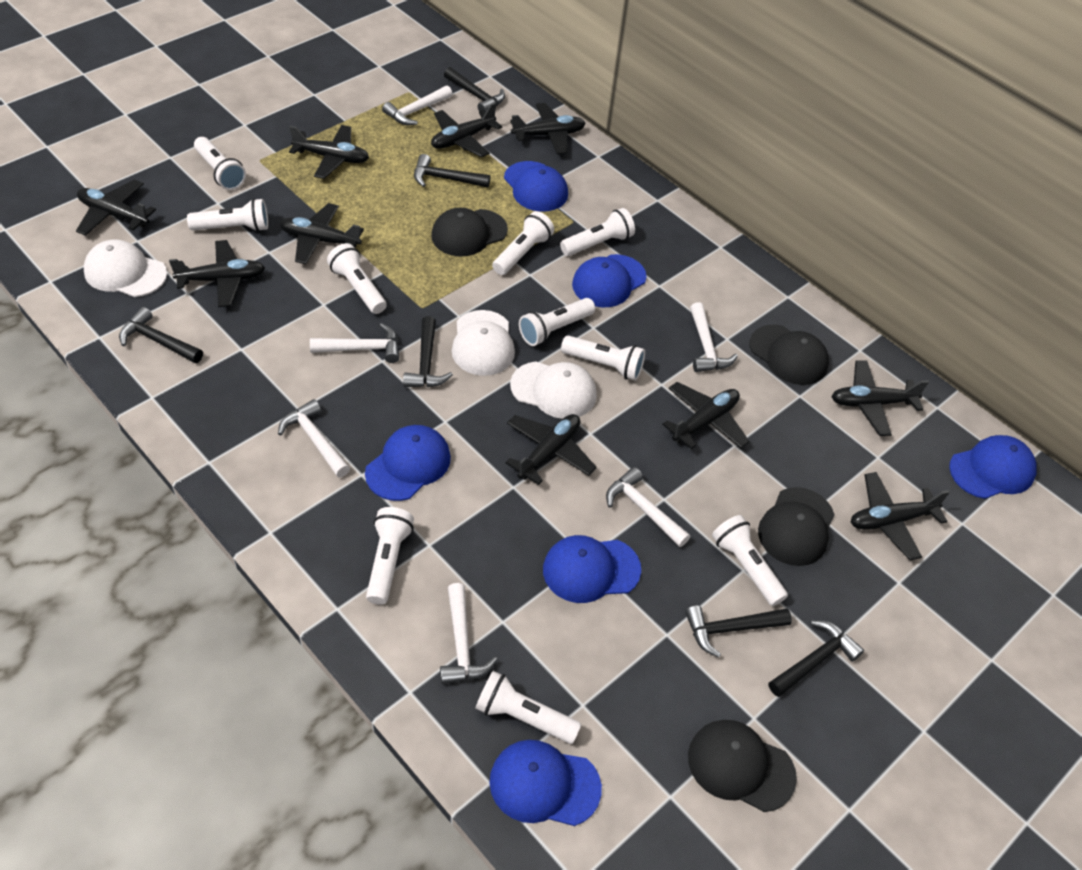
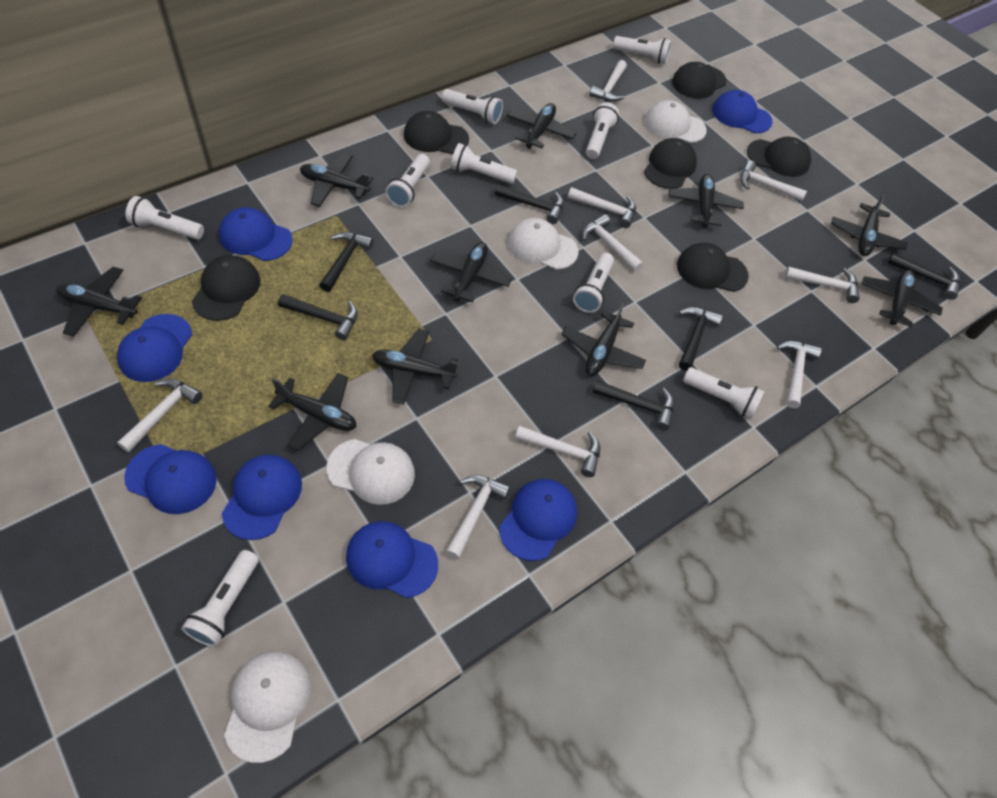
black cap: 4 -> 6
blue cap: 6 -> 7
white cap: 3 -> 4
white flashlight: 10 -> 9
white hammer: 6 -> 9

